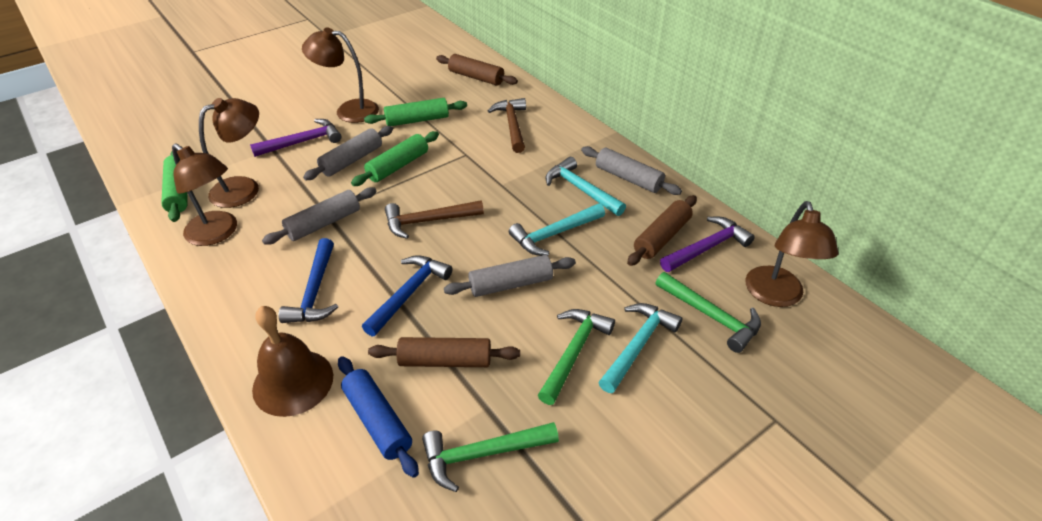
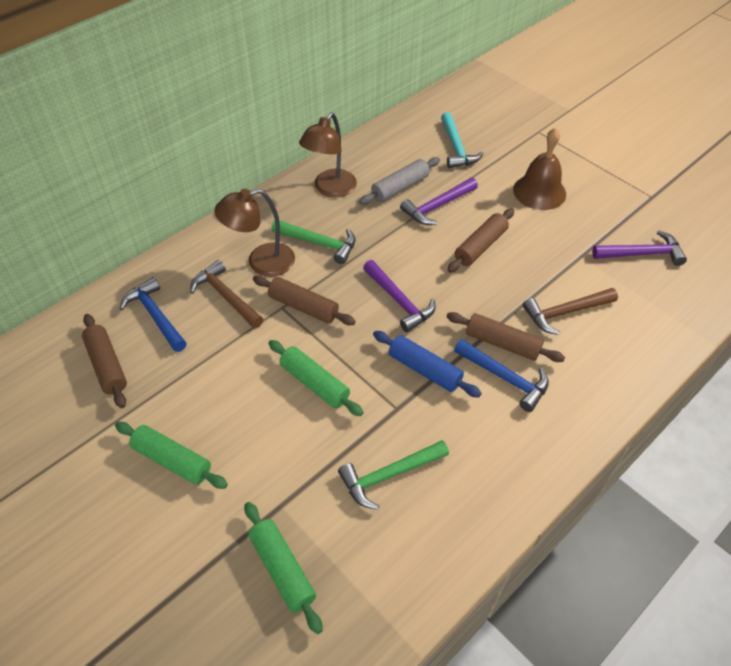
brown lamp: 4 -> 2
brown rolling pin: 3 -> 4
green hammer: 3 -> 2
grey rolling pin: 4 -> 1
purple hammer: 2 -> 3
turquoise hammer: 3 -> 1

